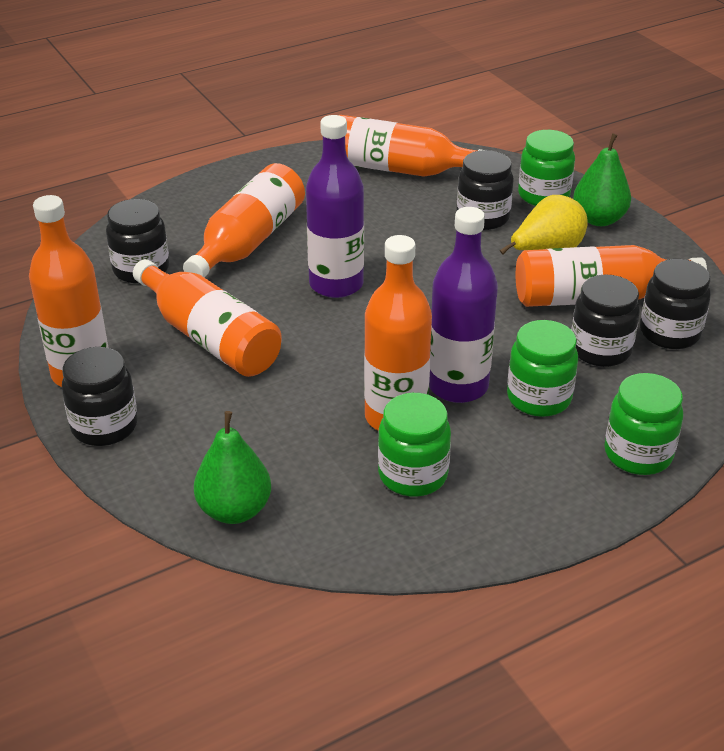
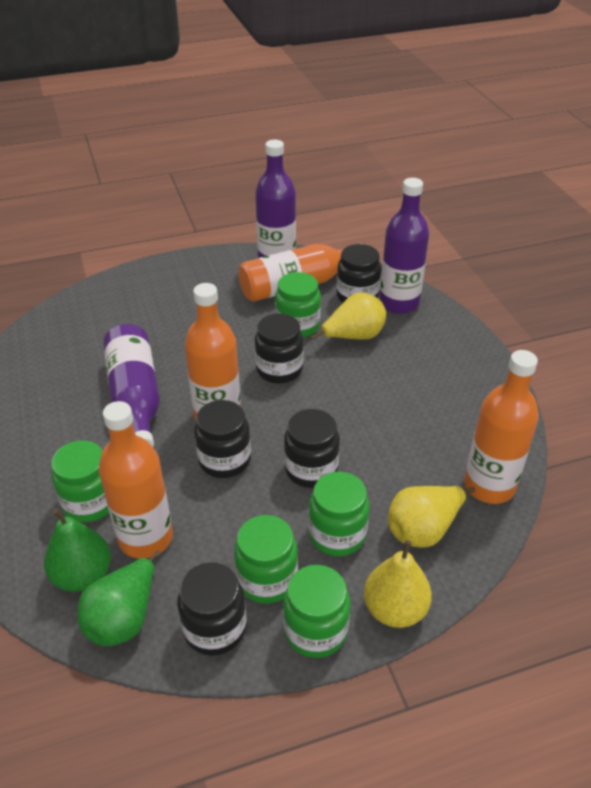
green jar: 4 -> 5
orange bottle: 6 -> 4
purple bottle: 2 -> 3
yellow pear: 1 -> 3

